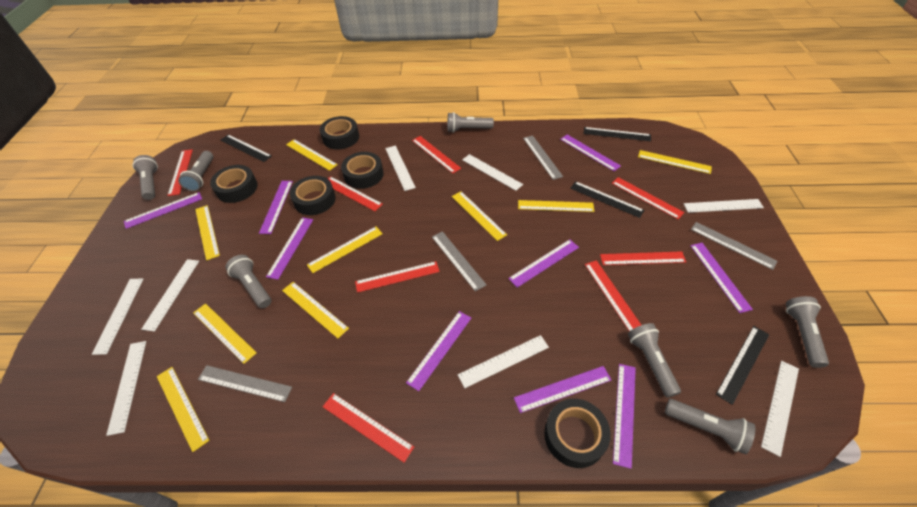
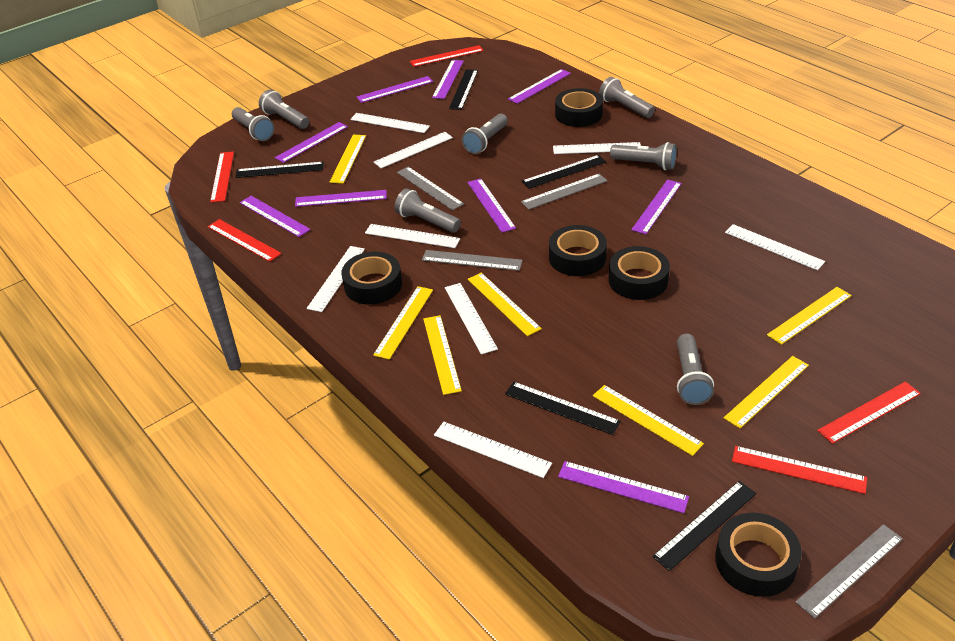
black ruler: 4 -> 5
red ruler: 8 -> 5
yellow ruler: 9 -> 7

